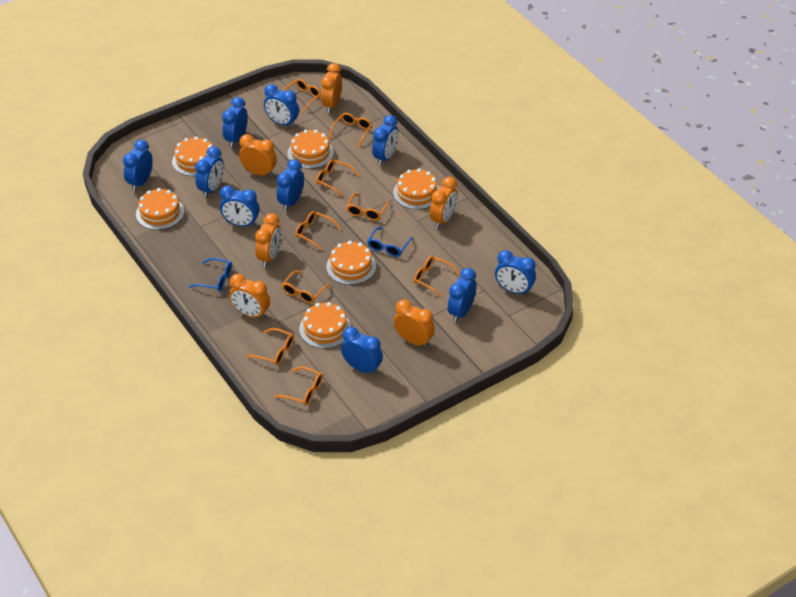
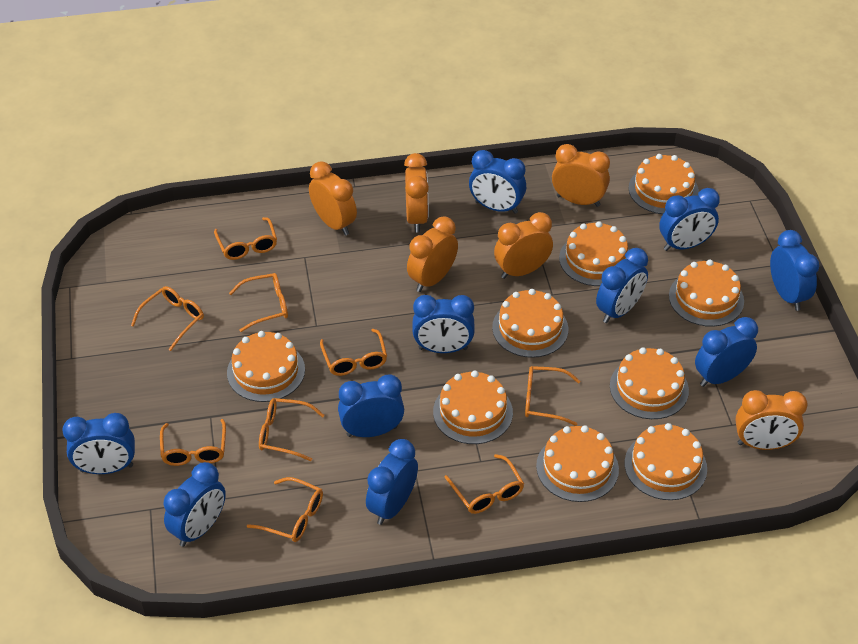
blue glasses: 2 -> 0
orange cake: 6 -> 9

